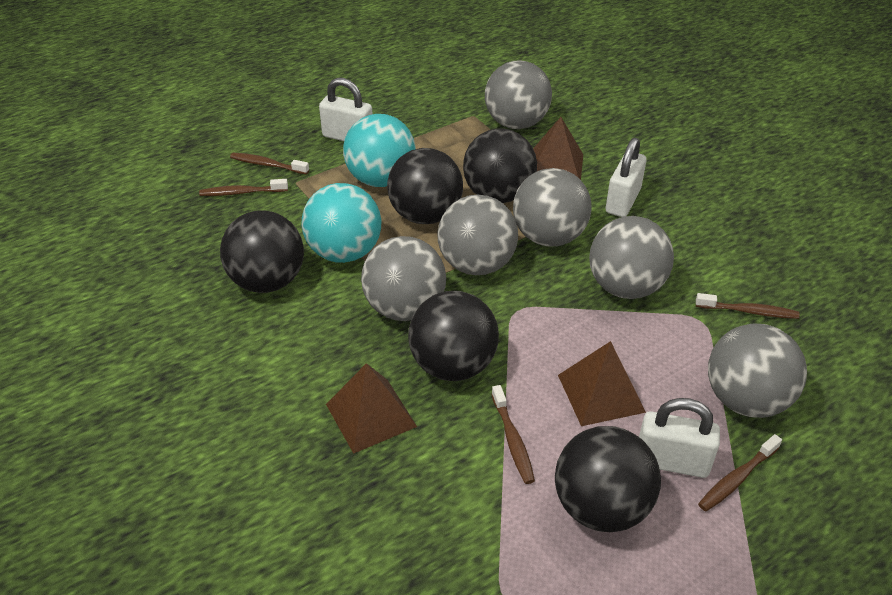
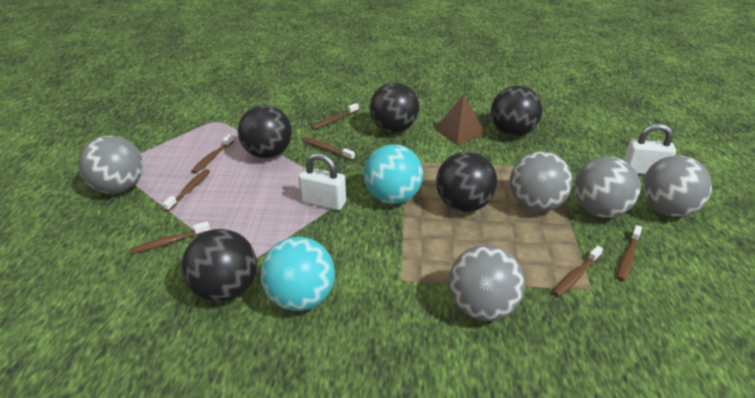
brown pyramid: 3 -> 1
brown toothbrush: 5 -> 7
grey ball: 6 -> 5
white padlock: 3 -> 2

